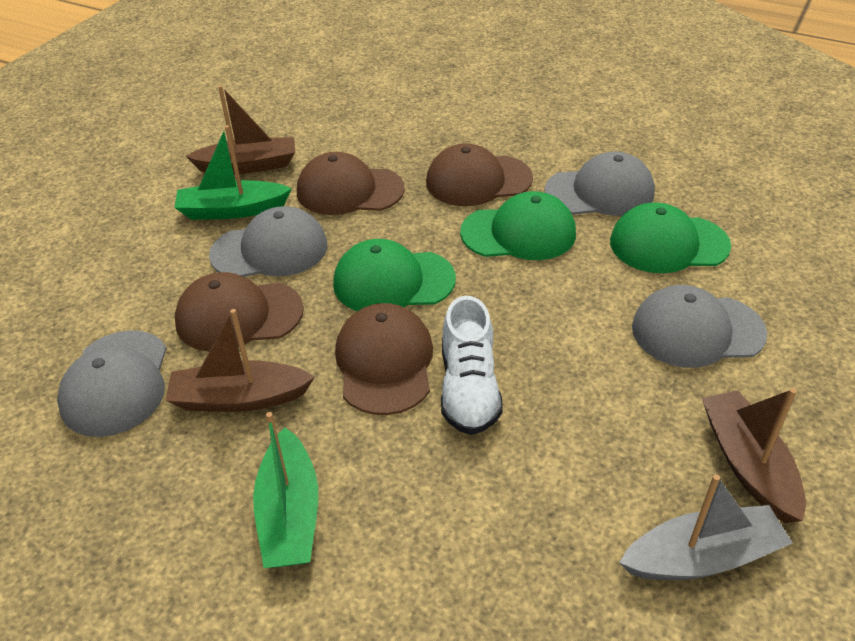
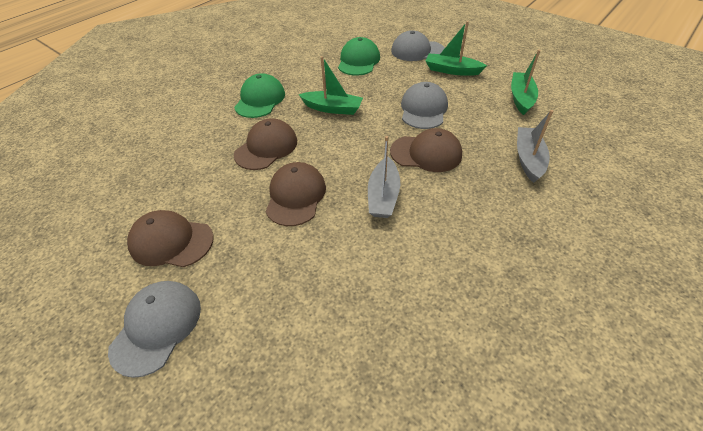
brown boat: 3 -> 0
green boat: 2 -> 3
green cap: 3 -> 2
grey boat: 1 -> 2
grey cap: 4 -> 3
white shoe: 1 -> 0

